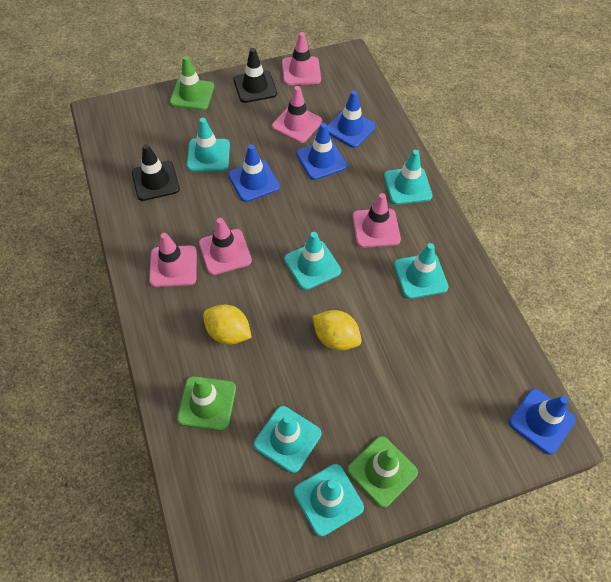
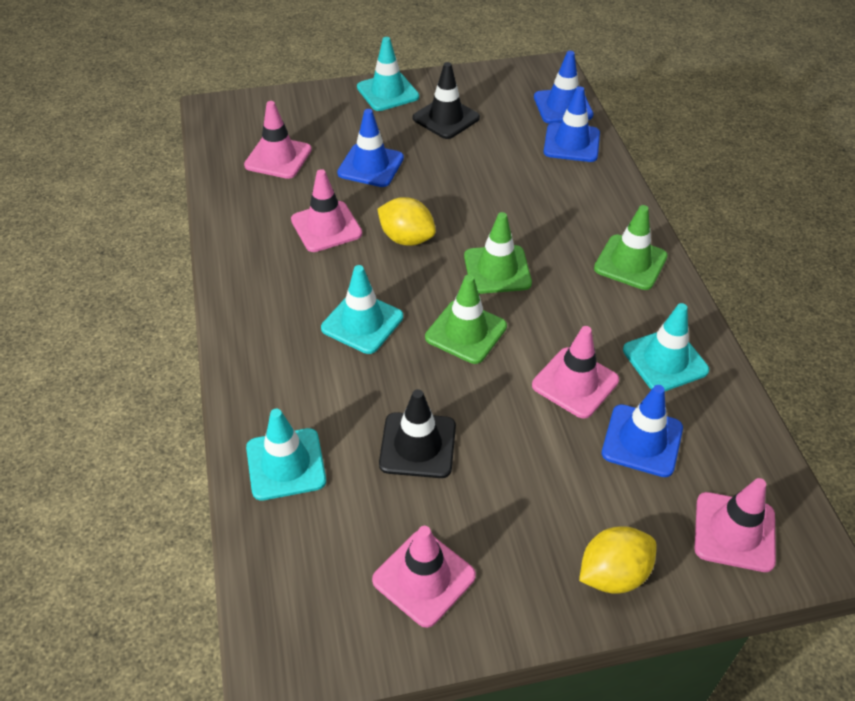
turquoise traffic cone: 6 -> 4

